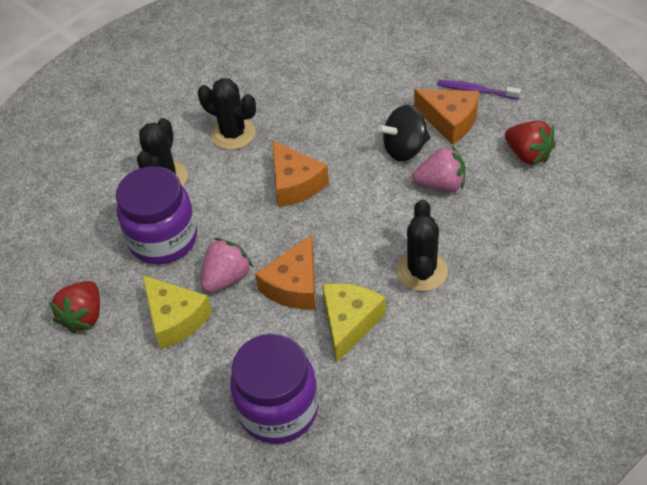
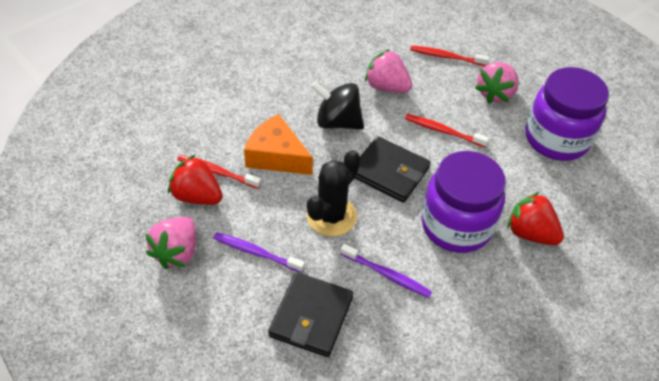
black cactus: 3 -> 1
black wallet: 0 -> 2
orange cheese: 3 -> 1
pink strawberry: 2 -> 3
purple toothbrush: 1 -> 2
red toothbrush: 0 -> 3
yellow cheese: 2 -> 0

